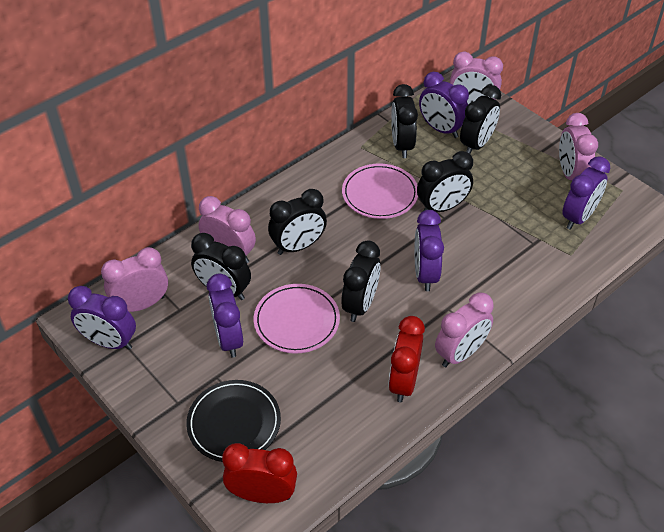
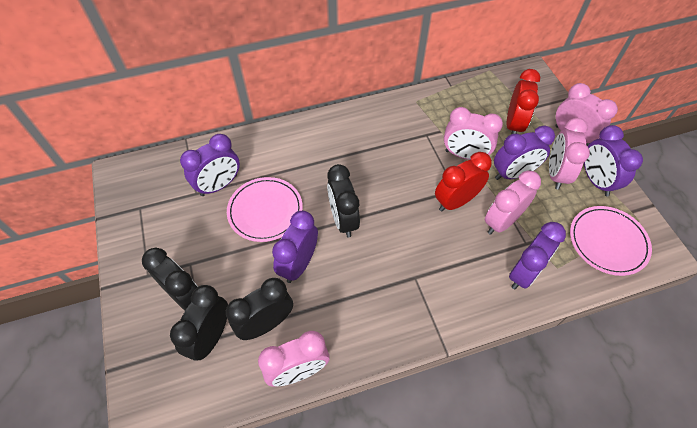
black clock: 6 -> 4
black plate: 1 -> 0

